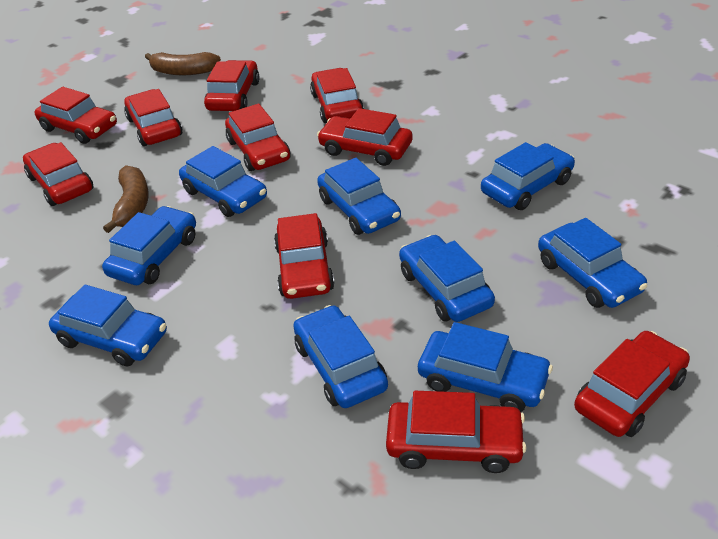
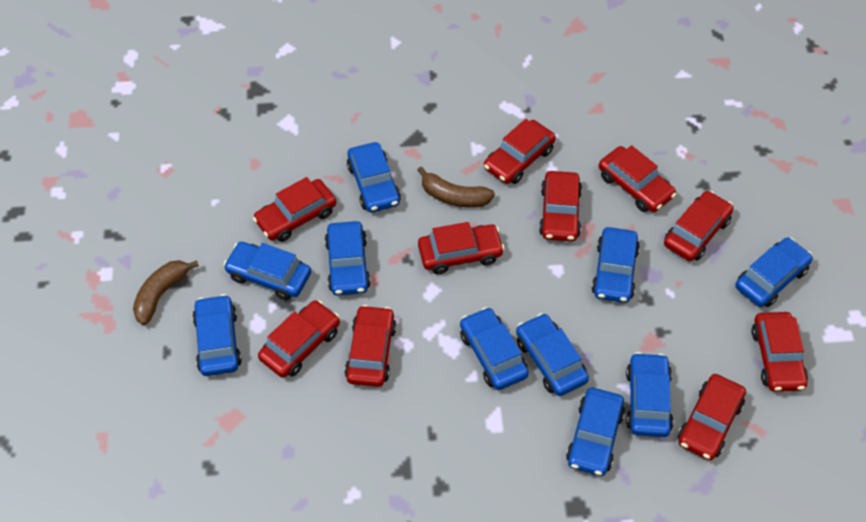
blue car: 9 -> 10

